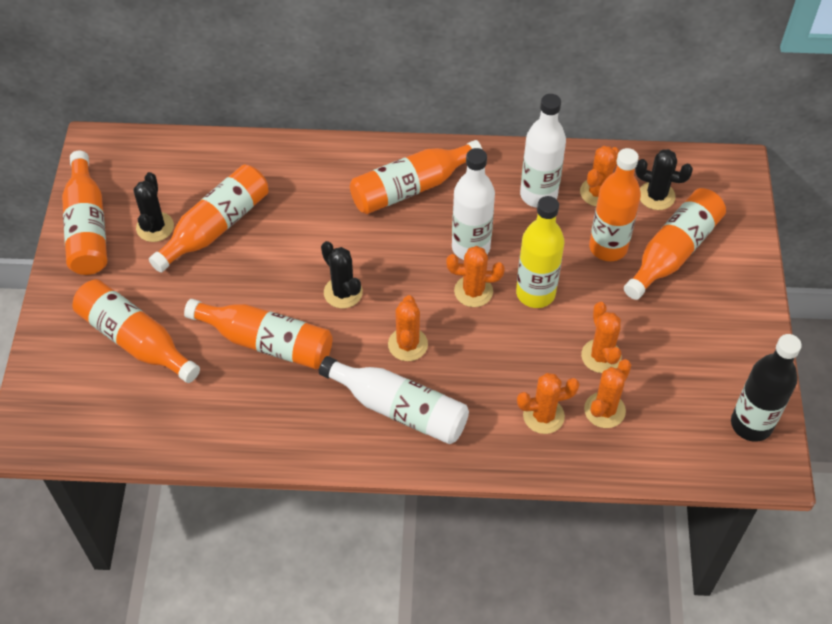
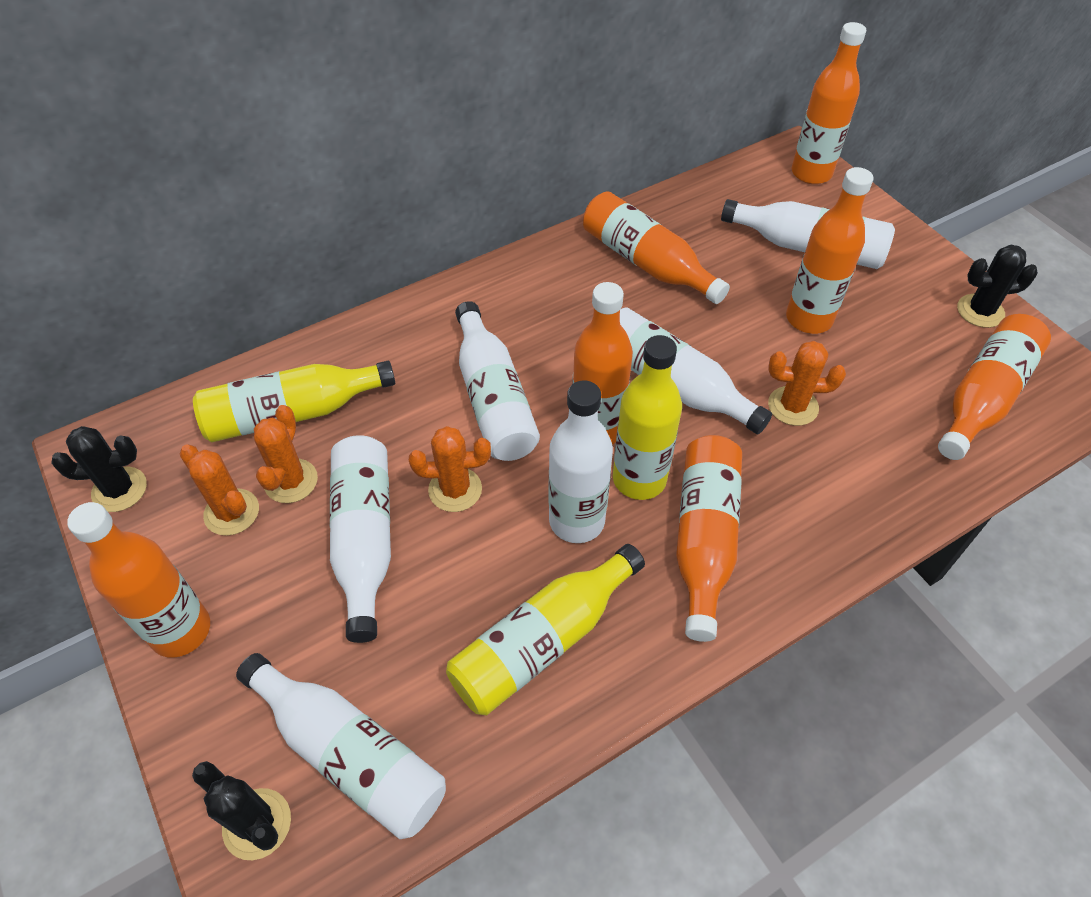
black bottle: 1 -> 0
orange cactus: 6 -> 4
white bottle: 3 -> 6
yellow bottle: 1 -> 3

